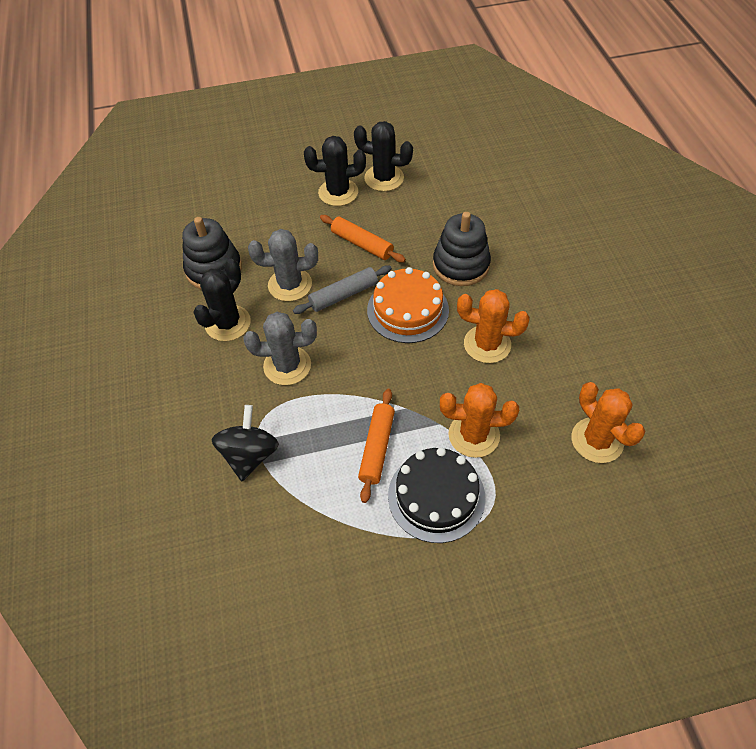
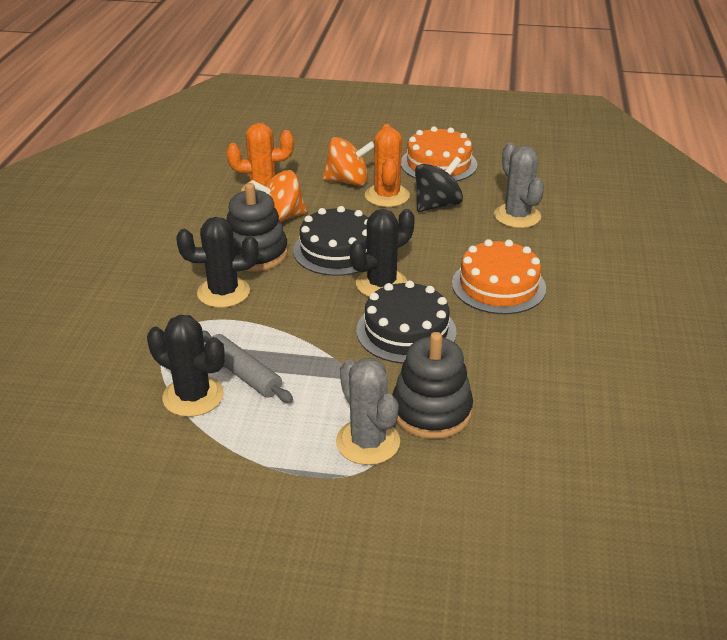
black cake: 1 -> 2
orange cactus: 3 -> 2
orange cake: 1 -> 2
orange rolling pin: 2 -> 0
orange spinning top: 0 -> 2

